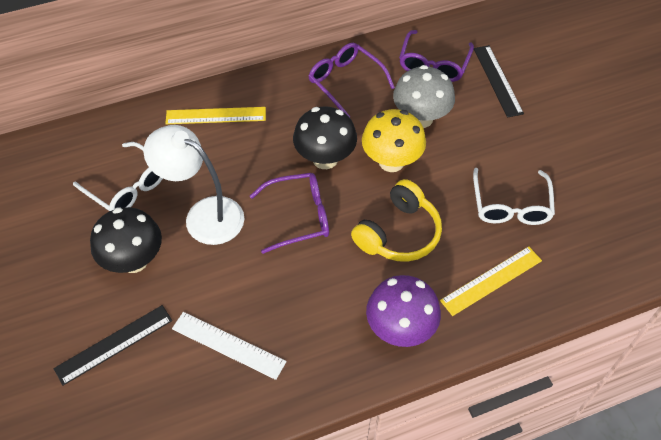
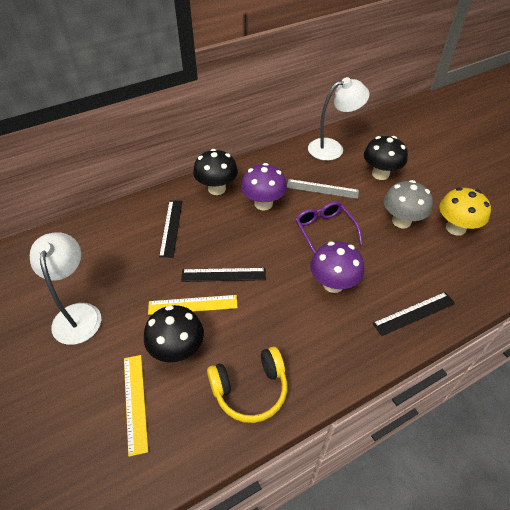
black mushroom: 2 -> 3
black ruler: 2 -> 3
grey ruler: 0 -> 1
purple glasses: 3 -> 1
purple mushroom: 1 -> 2
white glasses: 2 -> 0
white lamp: 1 -> 2
white ruler: 1 -> 0

